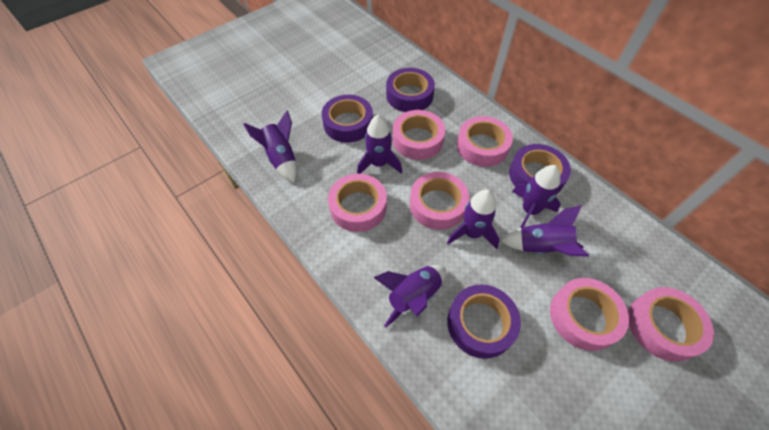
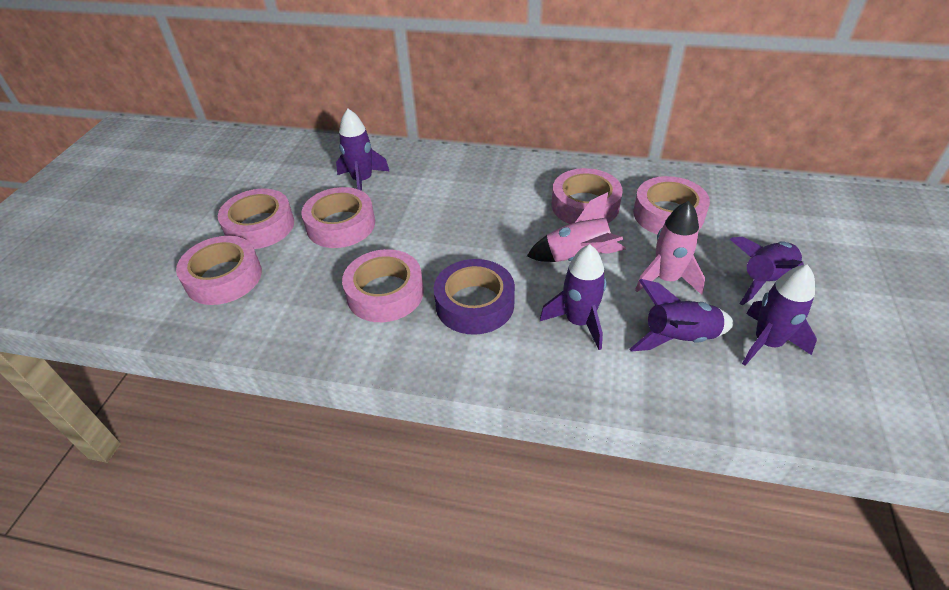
pink rocket: 0 -> 2
purple rocket: 6 -> 5
purple tape: 4 -> 1

